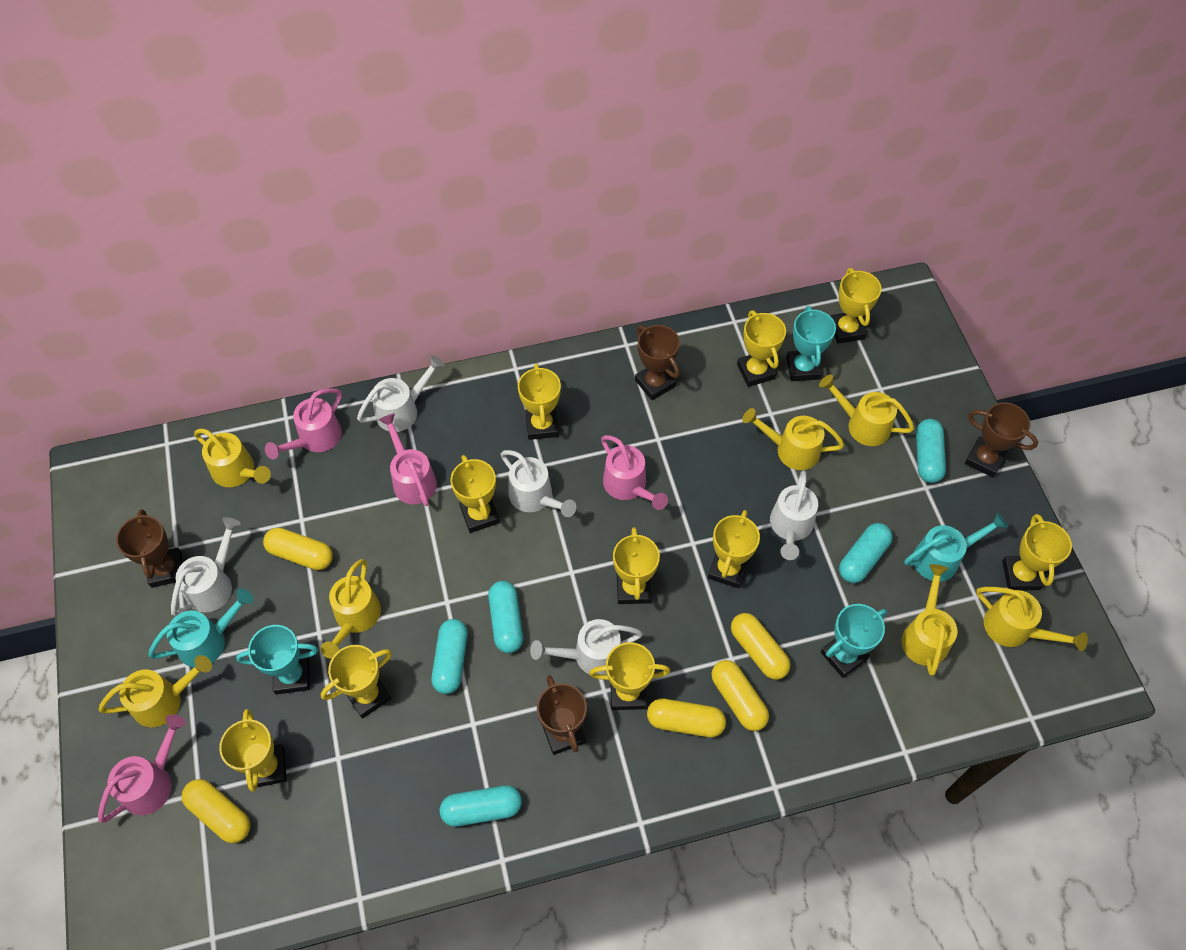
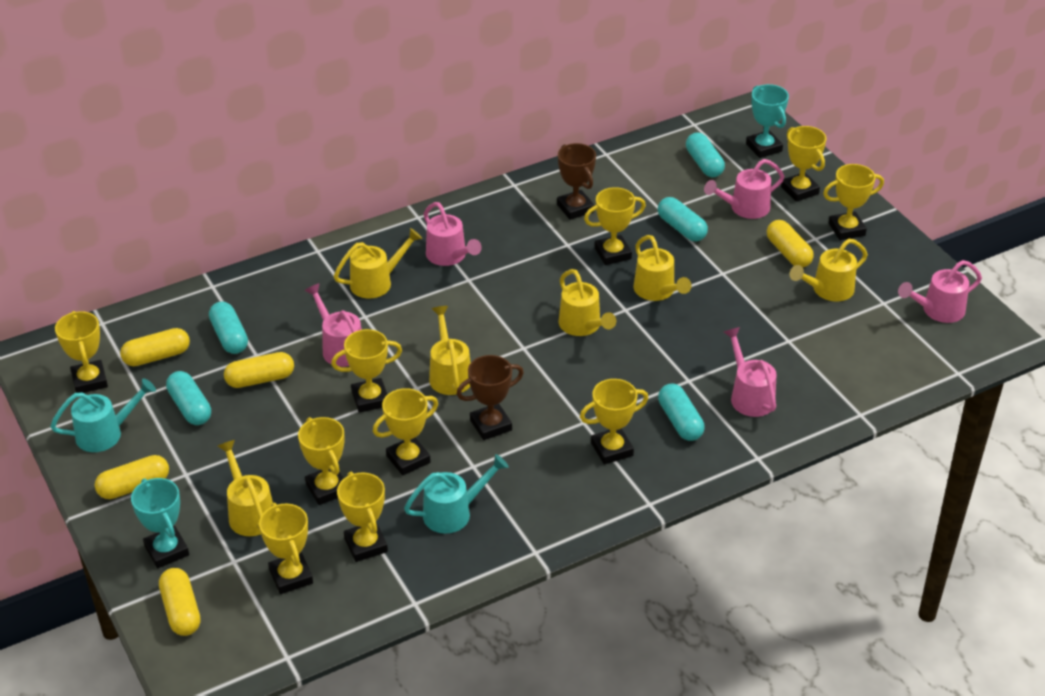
brown trophy: 4 -> 2
pink watering can: 4 -> 5
turquoise trophy: 3 -> 2
white watering can: 5 -> 0
yellow watering can: 7 -> 6

